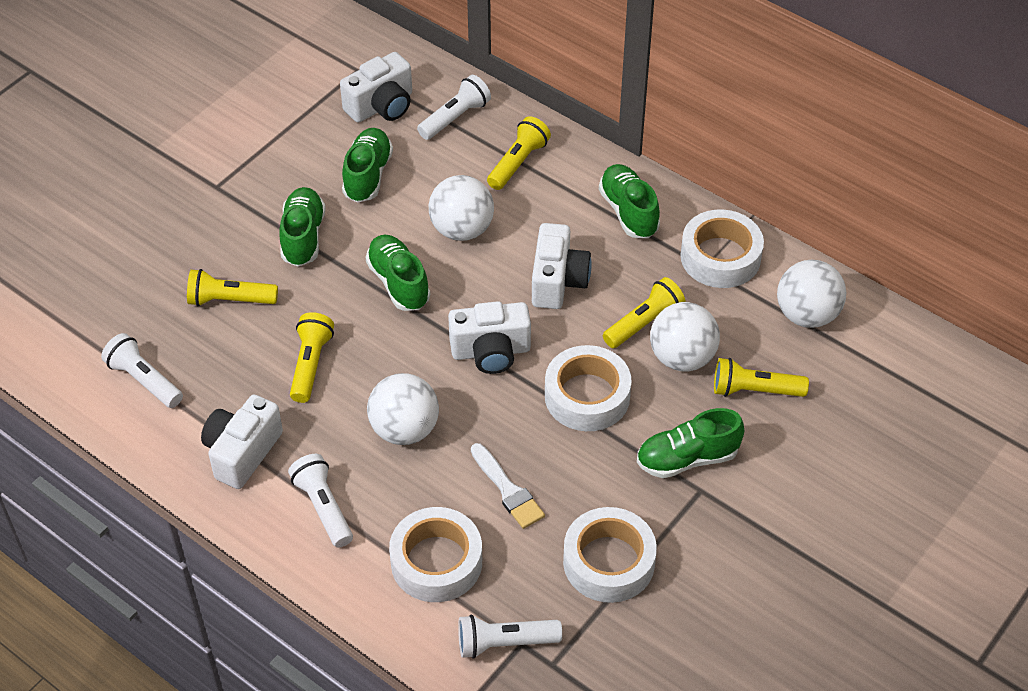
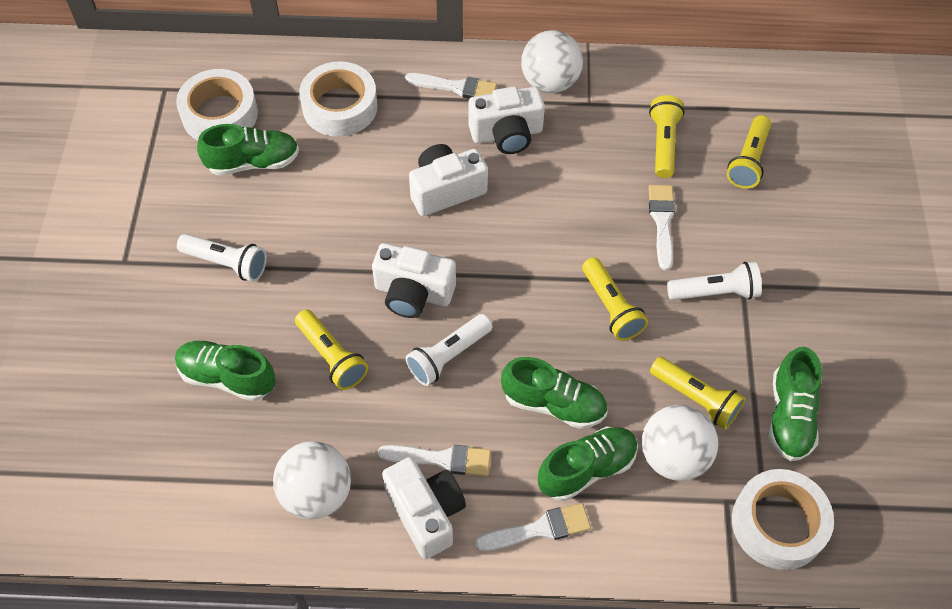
white ball: 4 -> 3
white brush: 1 -> 4
white flashlight: 4 -> 3
white tape: 4 -> 3

